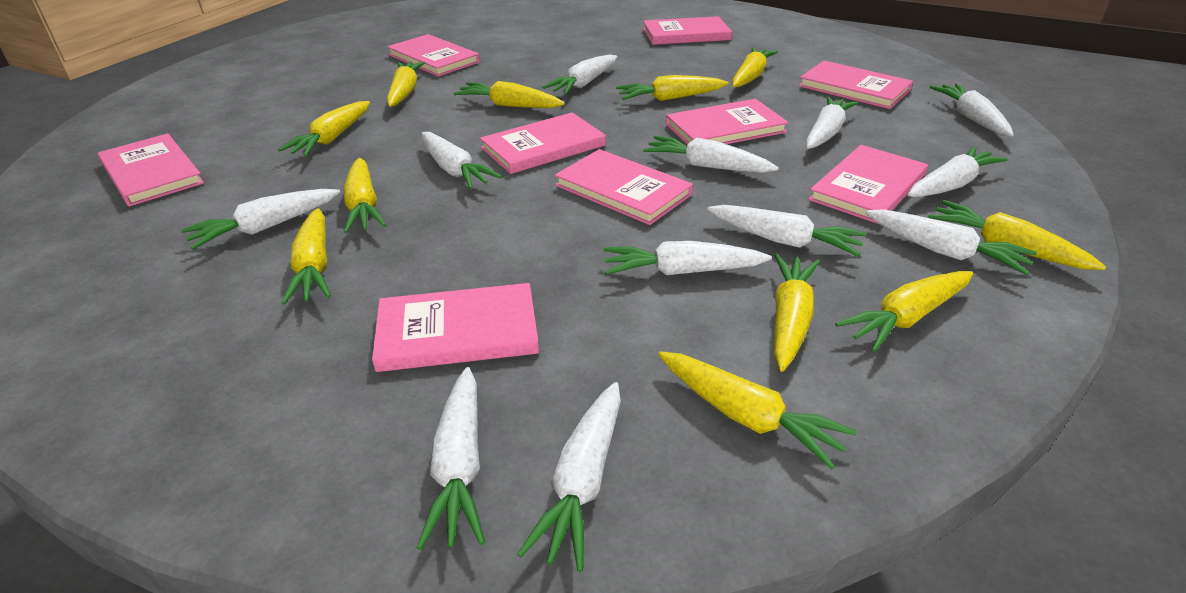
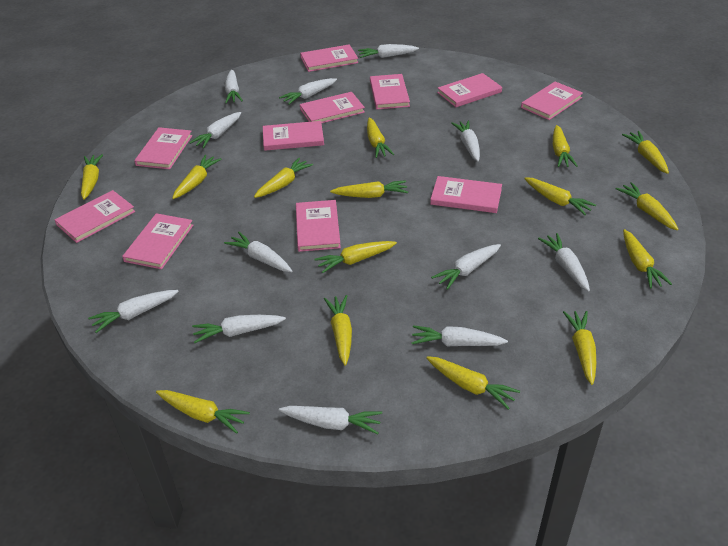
pink book: 9 -> 11
yellow carrot: 11 -> 15

